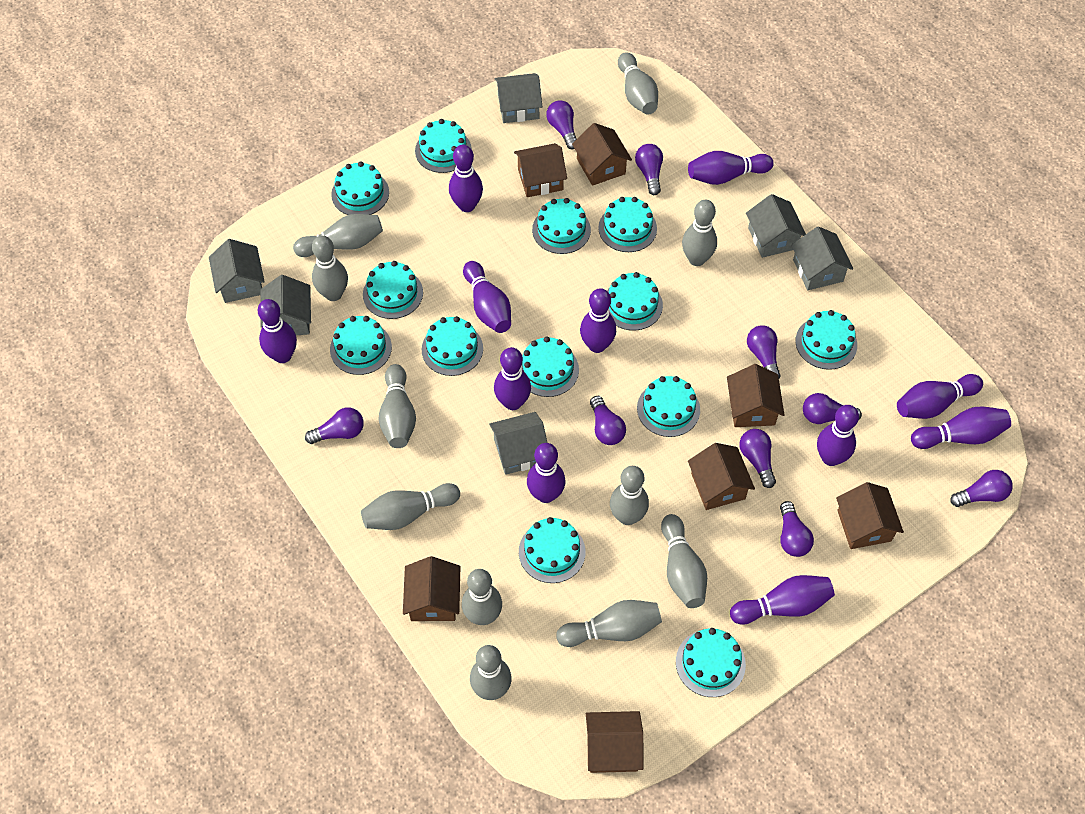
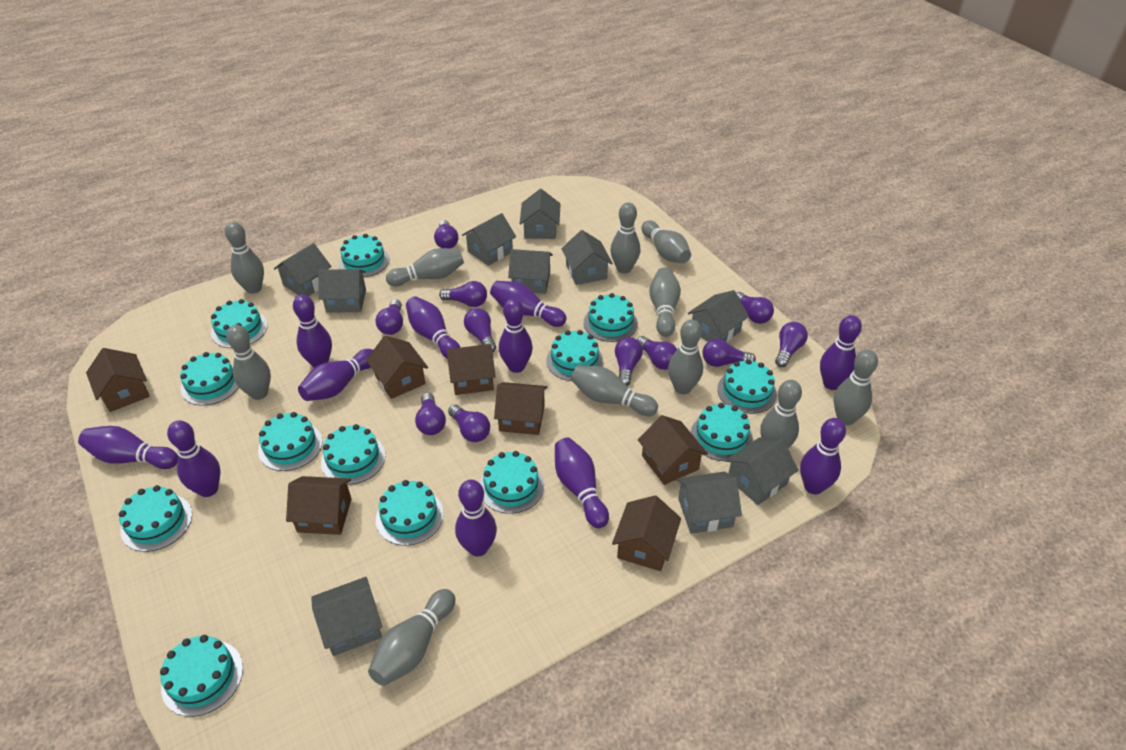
grey house: 6 -> 10
purple light bulb: 9 -> 11

